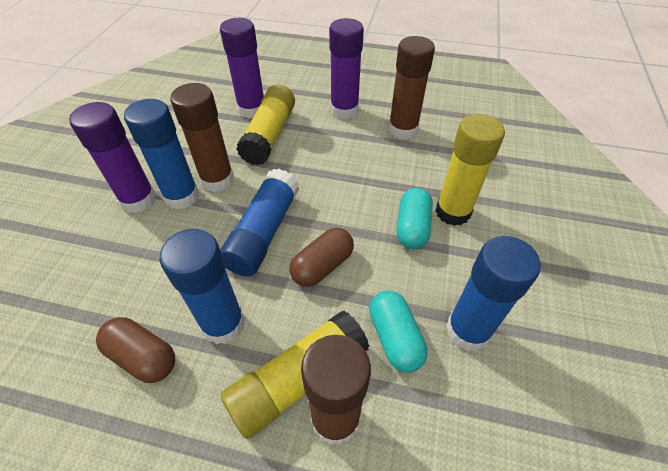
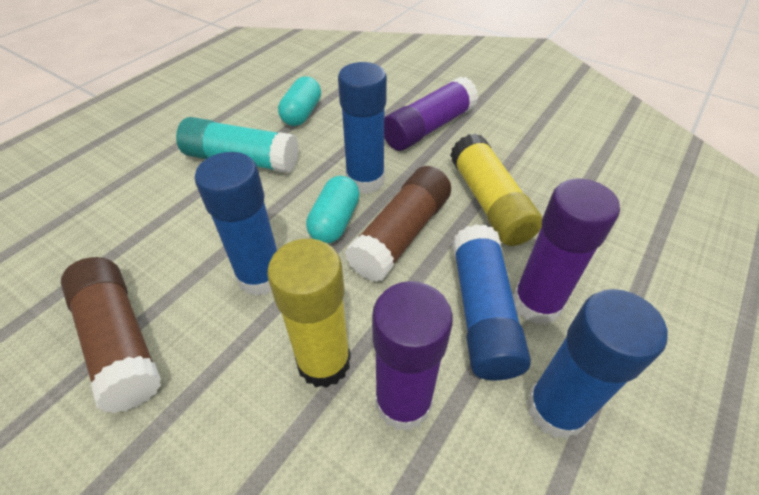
brown capsule: 2 -> 0
brown glue stick: 3 -> 2
turquoise glue stick: 0 -> 1
yellow glue stick: 3 -> 2

